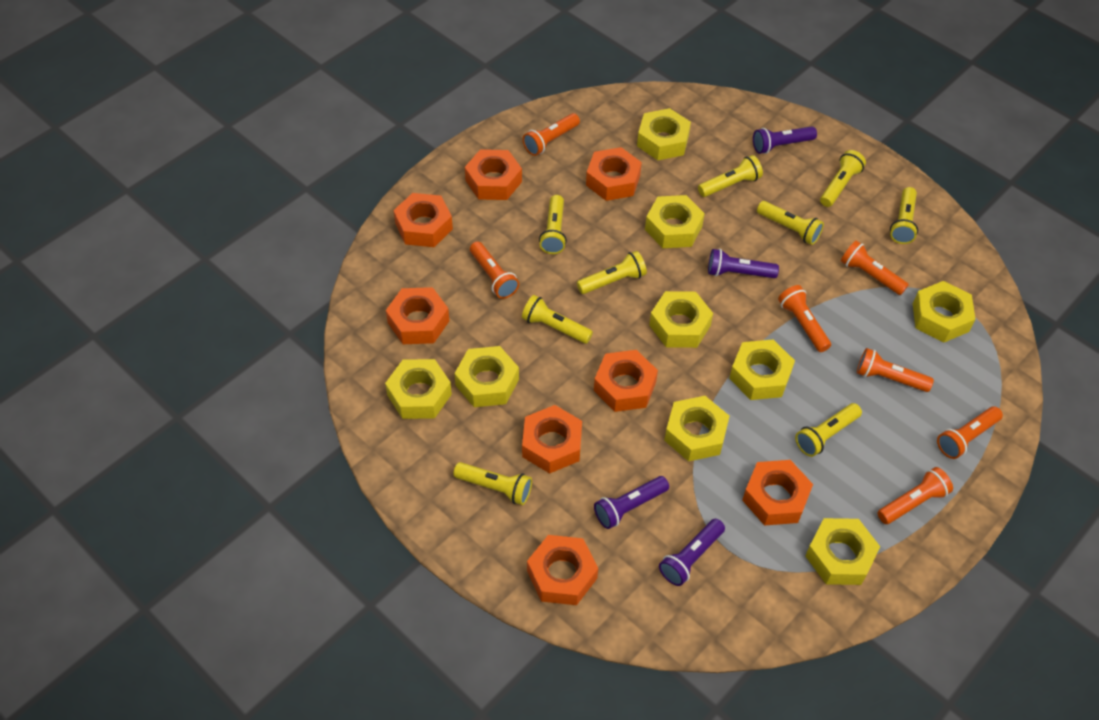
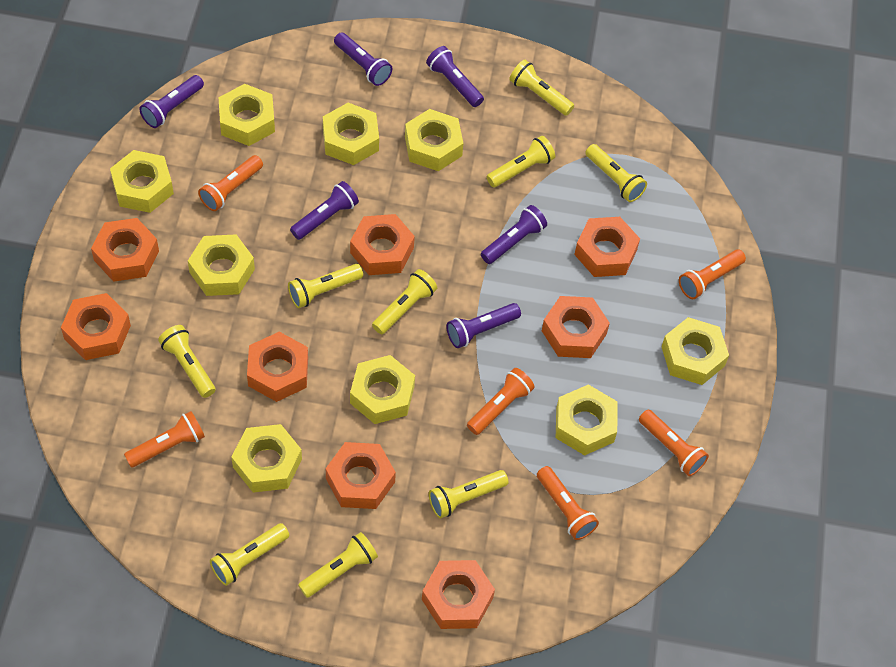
orange flashlight: 7 -> 6
purple flashlight: 4 -> 6

